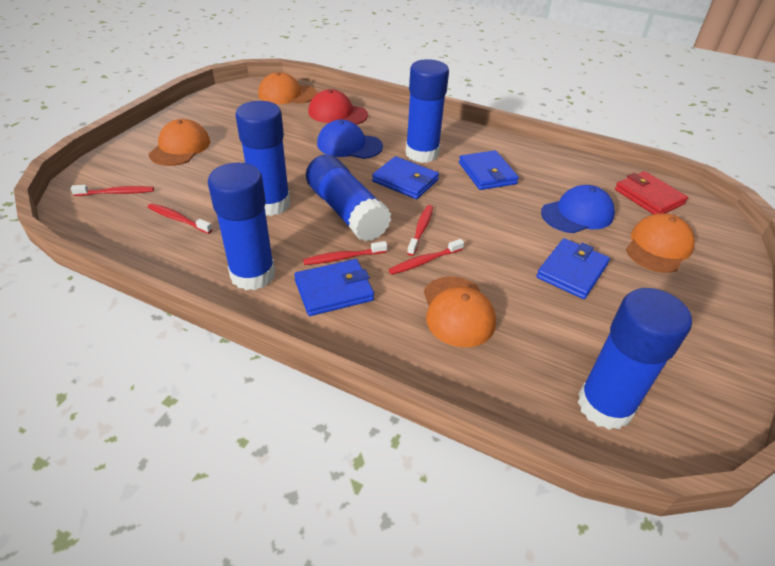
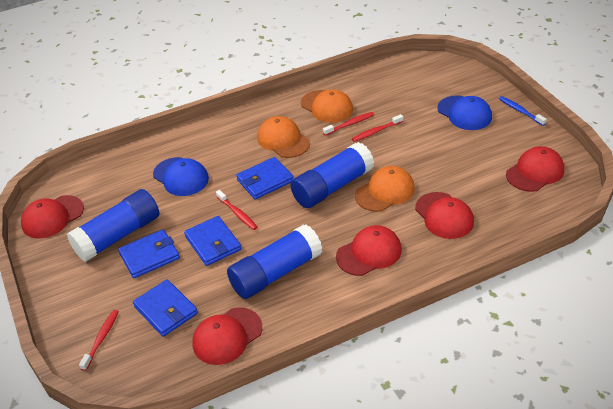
blue glue stick: 5 -> 3
blue toothbrush: 0 -> 1
orange cap: 4 -> 3
red cap: 1 -> 5
red toothbrush: 5 -> 4
red wallet: 1 -> 0

